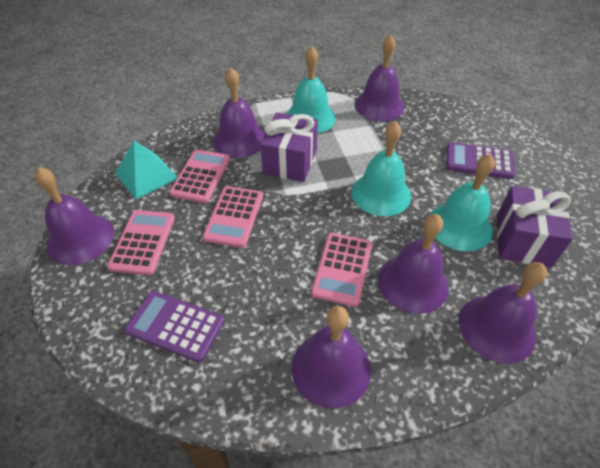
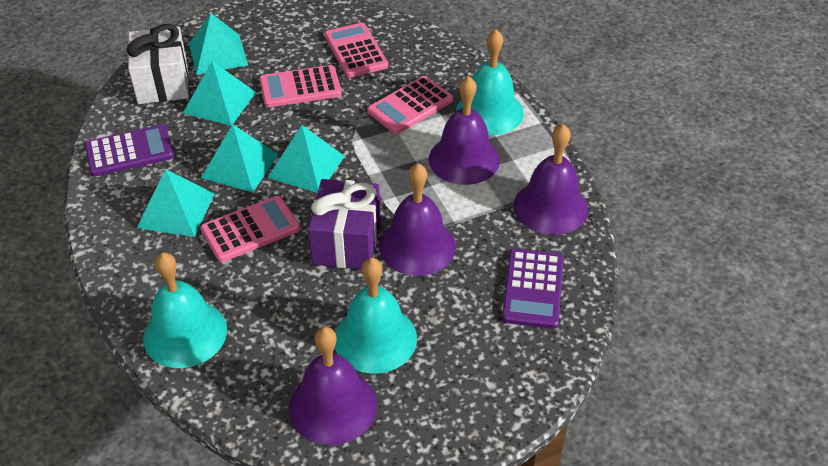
purple bell: 6 -> 4
purple gift: 2 -> 1
turquoise pyramid: 1 -> 5
white gift: 0 -> 1

